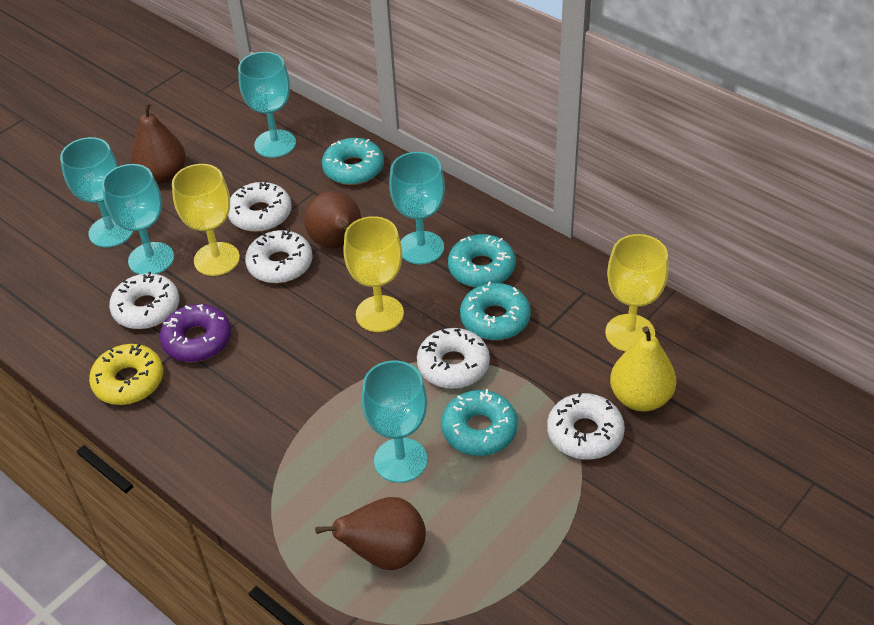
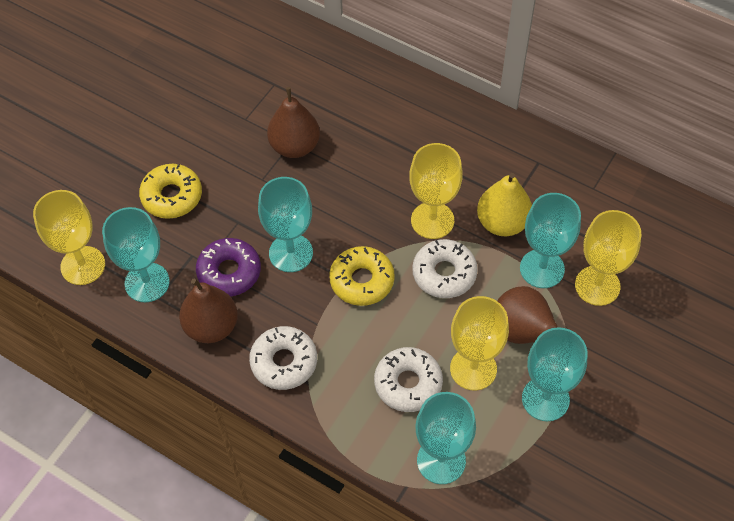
turquoise donut: 4 -> 0
white donut: 5 -> 3
yellow donut: 1 -> 2
yellow goblet: 3 -> 4

